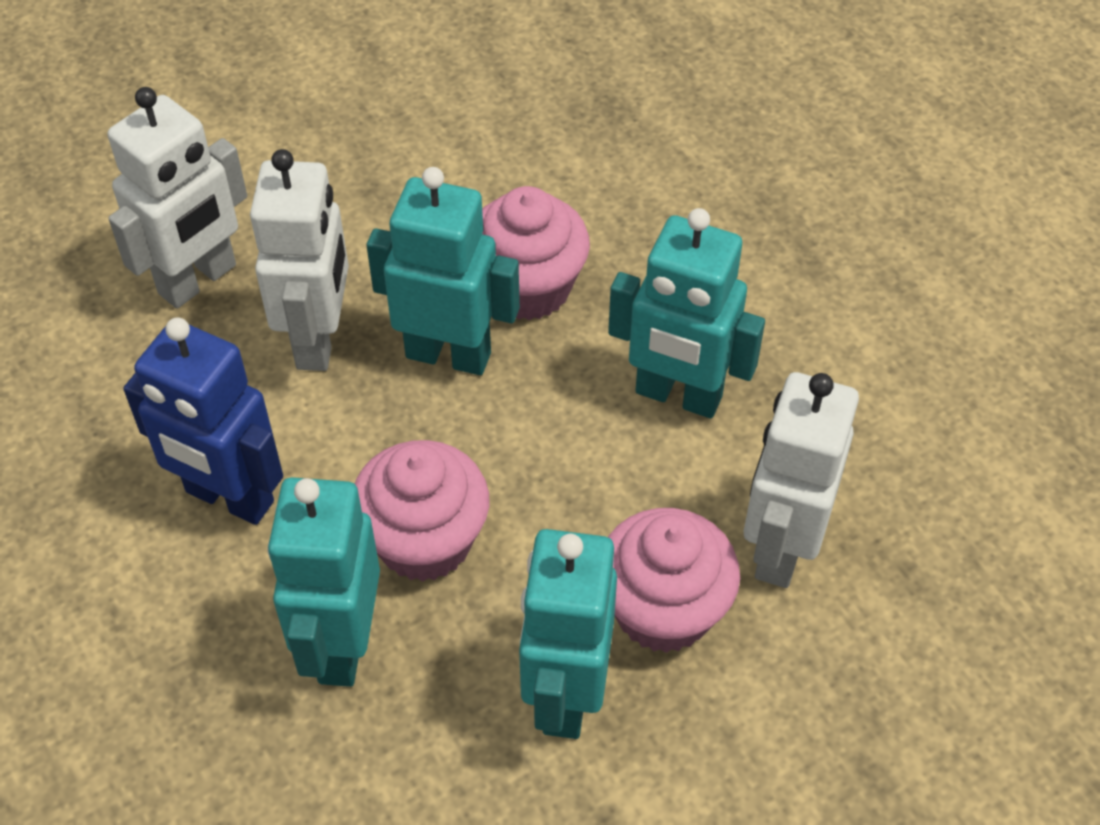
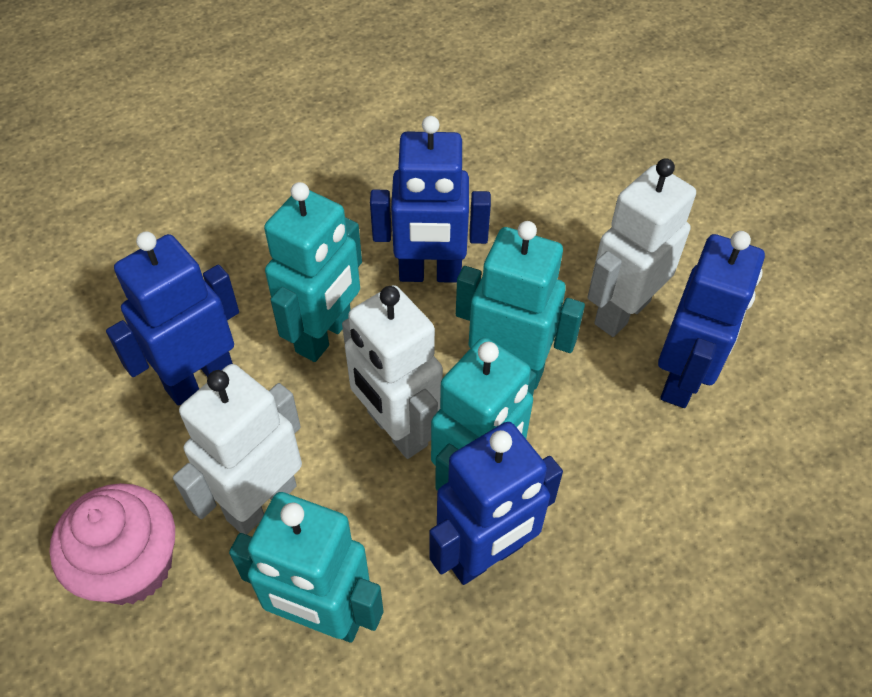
blue robot: 1 -> 4
pink cupcake: 3 -> 1

